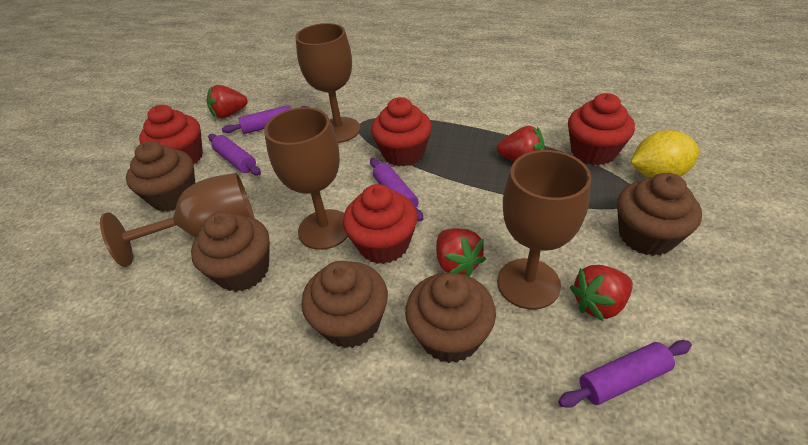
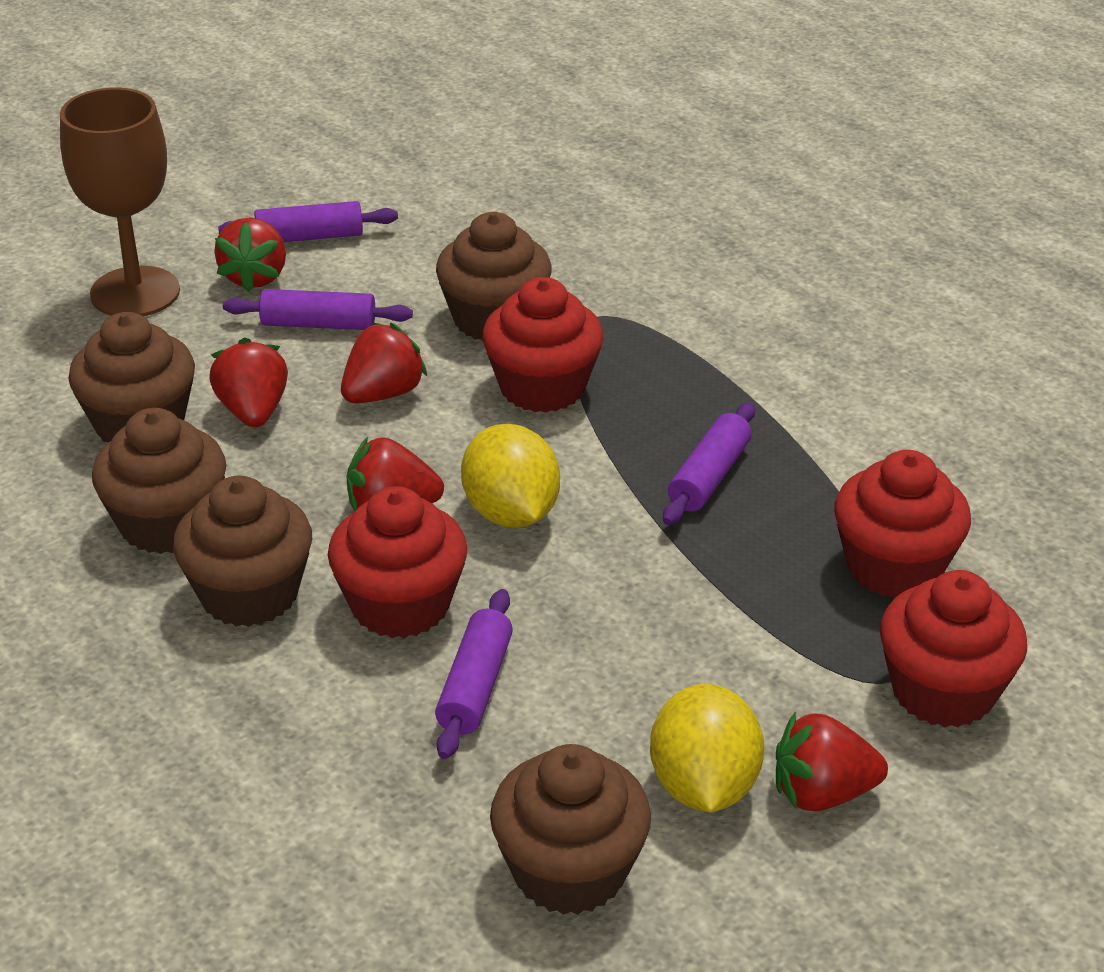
brown goblet: 4 -> 1
red strawberry: 4 -> 5
yellow lemon: 1 -> 2

